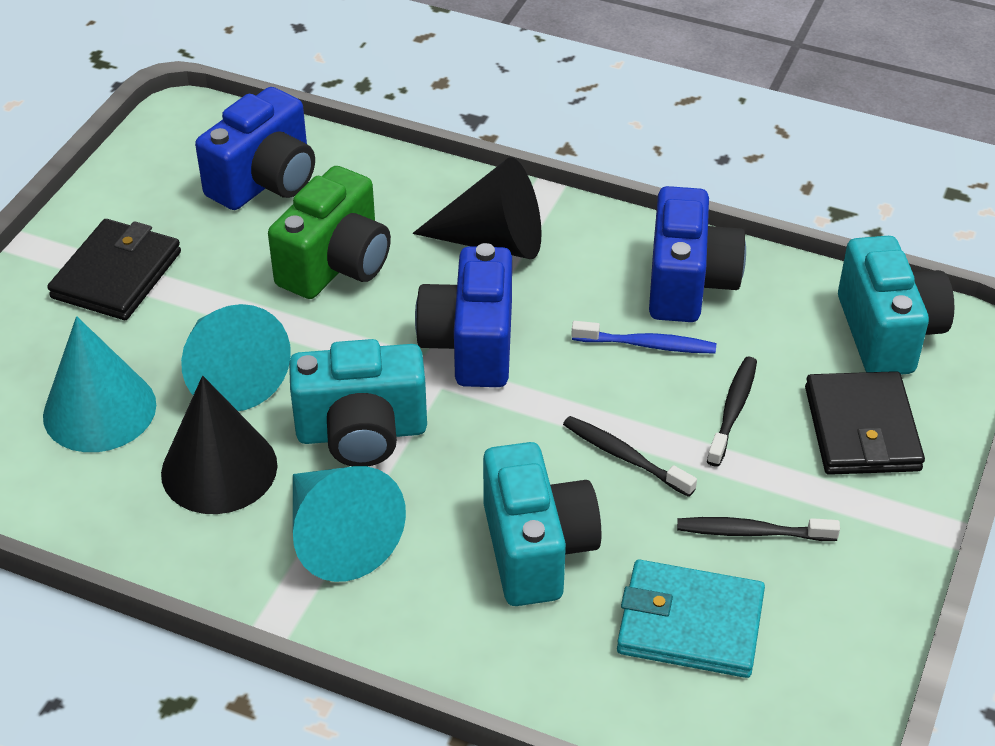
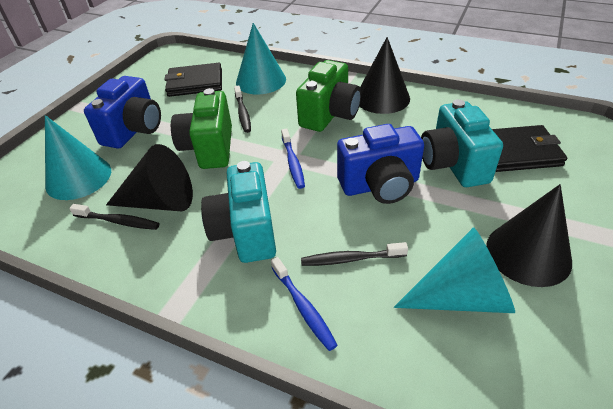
black cone: 2 -> 3
blue camera: 3 -> 2
blue toothbrush: 1 -> 2
green camera: 1 -> 2
turquoise camera: 3 -> 2
turquoise wallet: 1 -> 0

